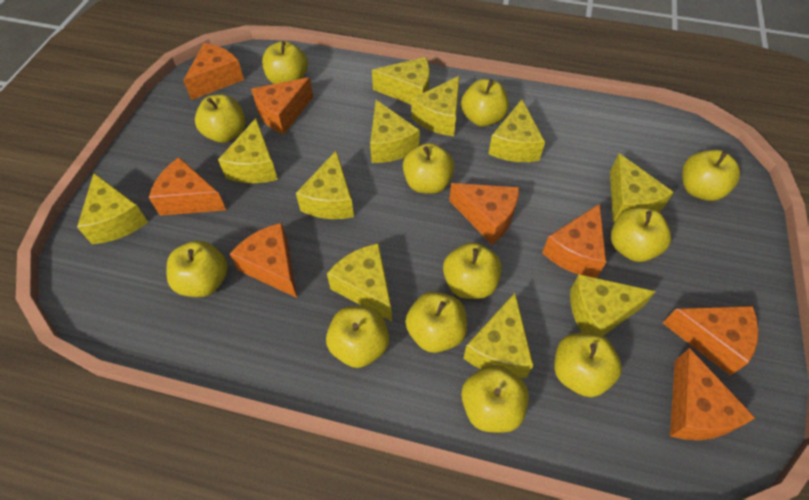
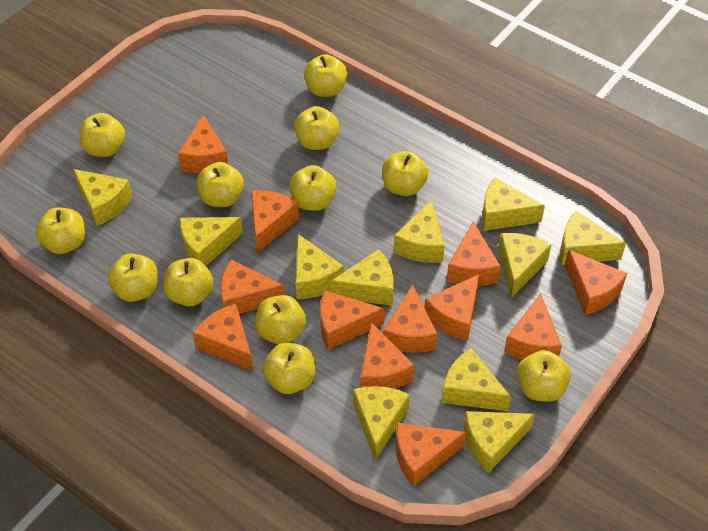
orange cheese: 8 -> 12

